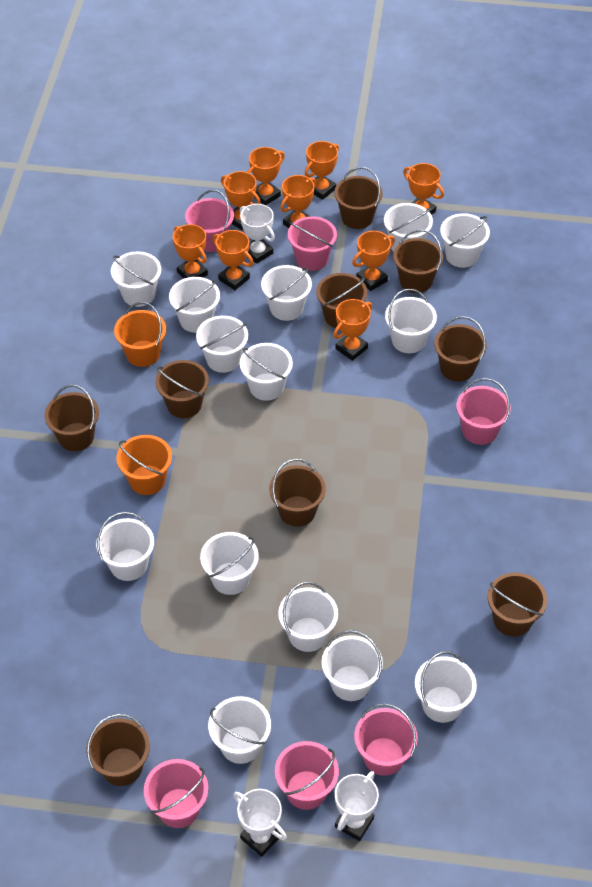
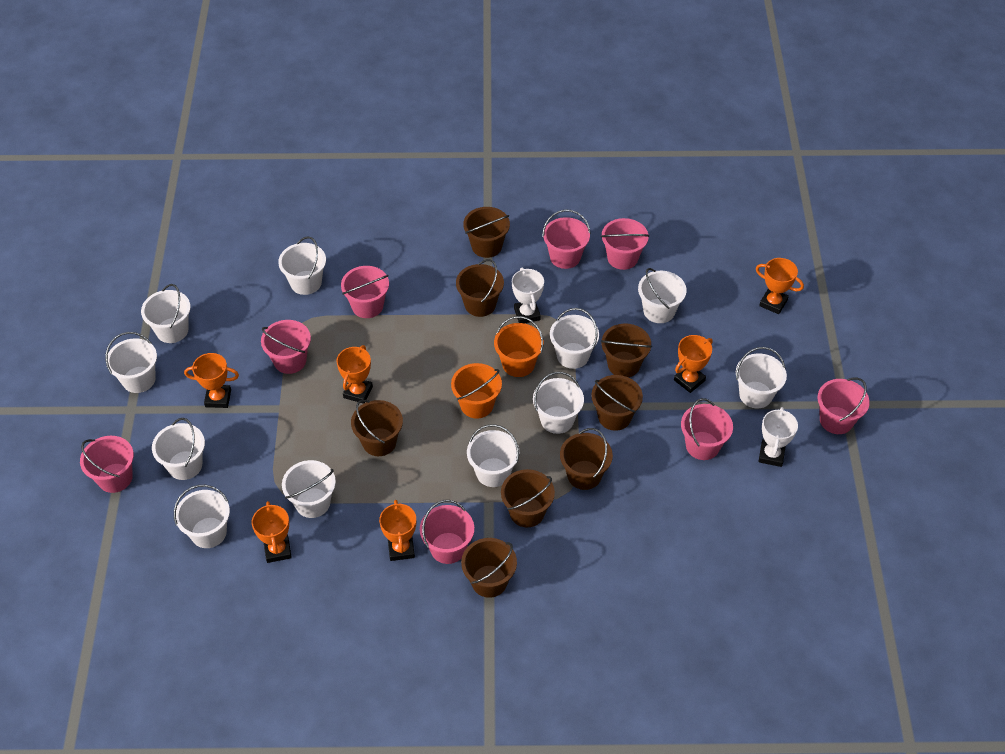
brown bucket: 9 -> 8
orange trophy: 9 -> 6
pink bucket: 6 -> 8
white bucket: 14 -> 11
white trophy: 3 -> 2

